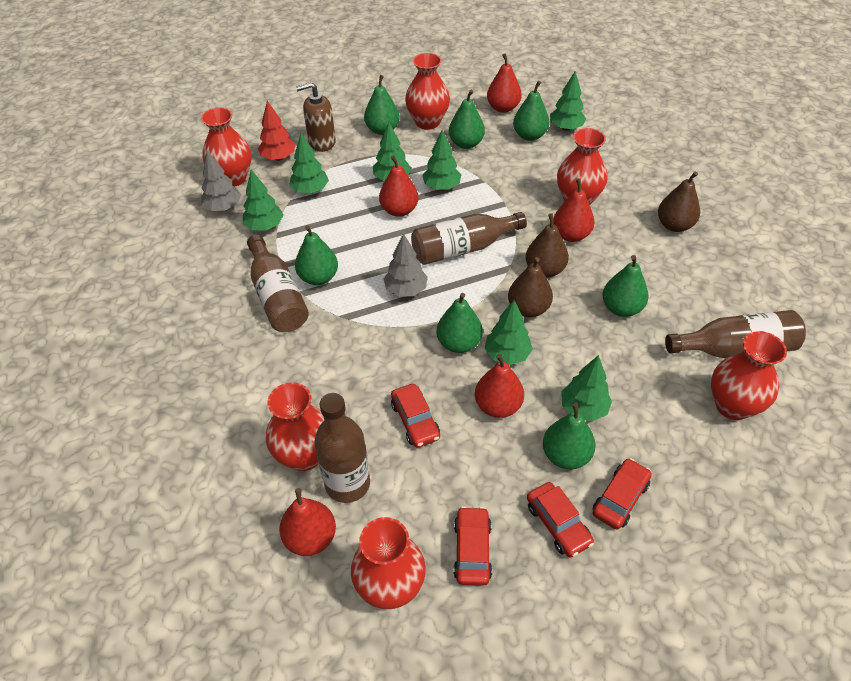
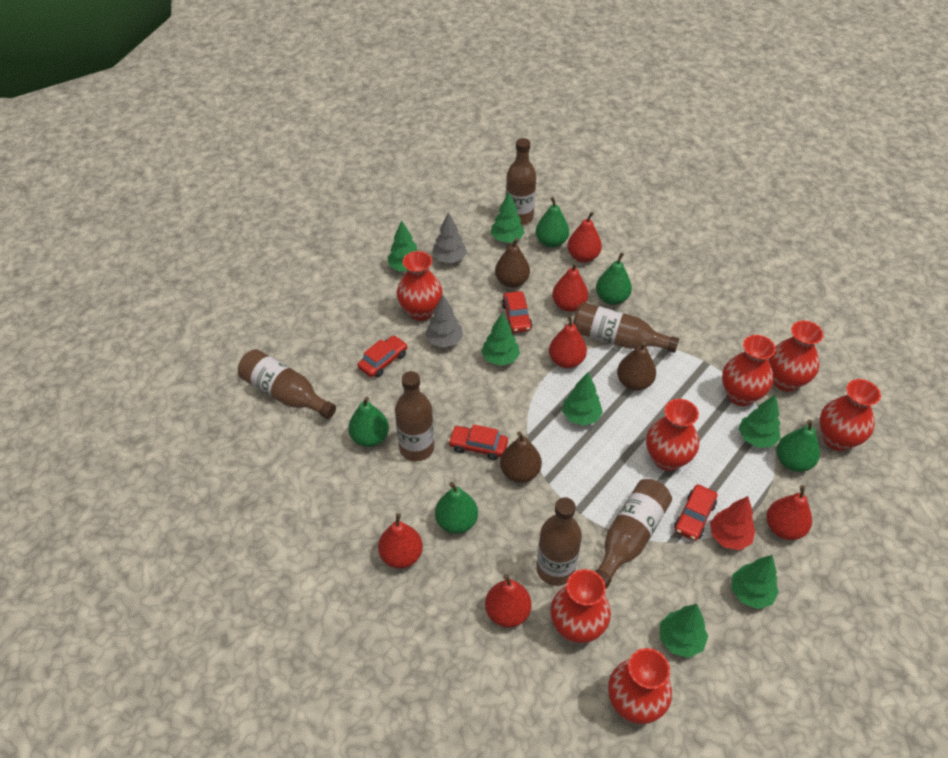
brown bottle: 4 -> 6
brown soap dispenser: 1 -> 0
green pear: 7 -> 5
red pear: 5 -> 6
red vase: 6 -> 7

